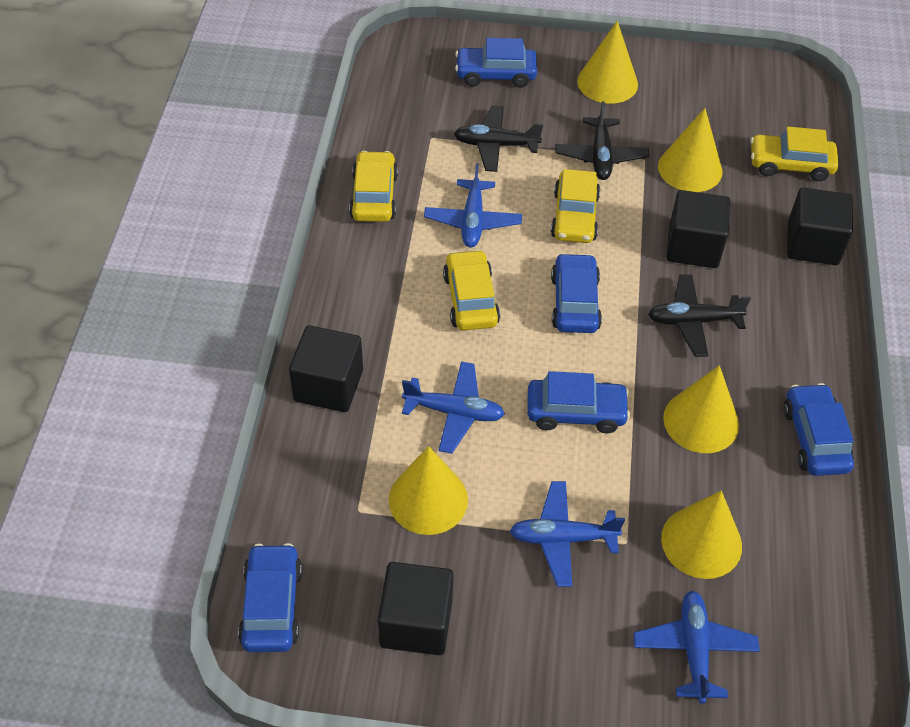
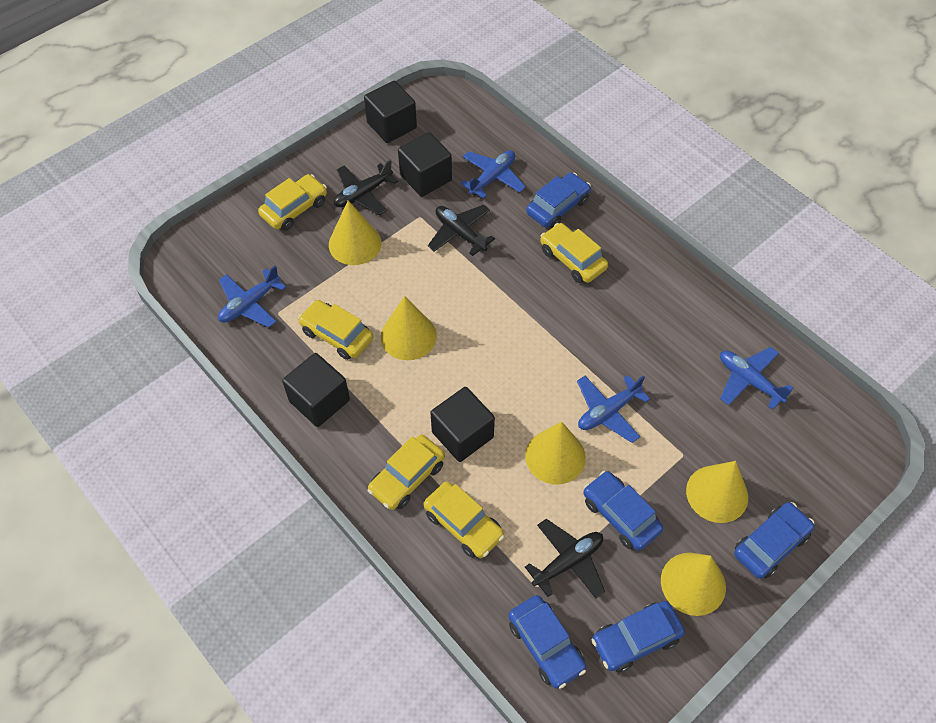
yellow car: 4 -> 5

